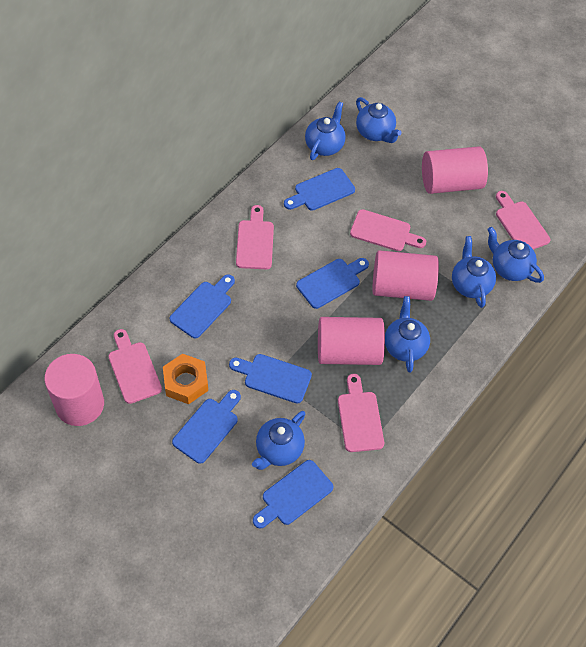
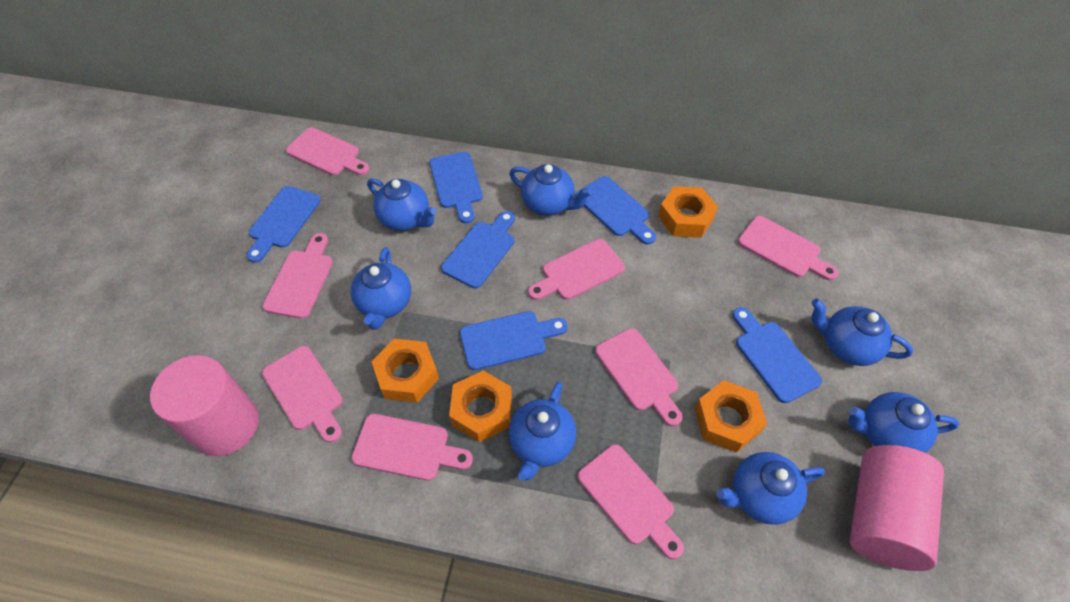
blue teapot: 6 -> 7
orange nut: 1 -> 4
pink cutting board: 5 -> 8
pink cylinder: 4 -> 2

